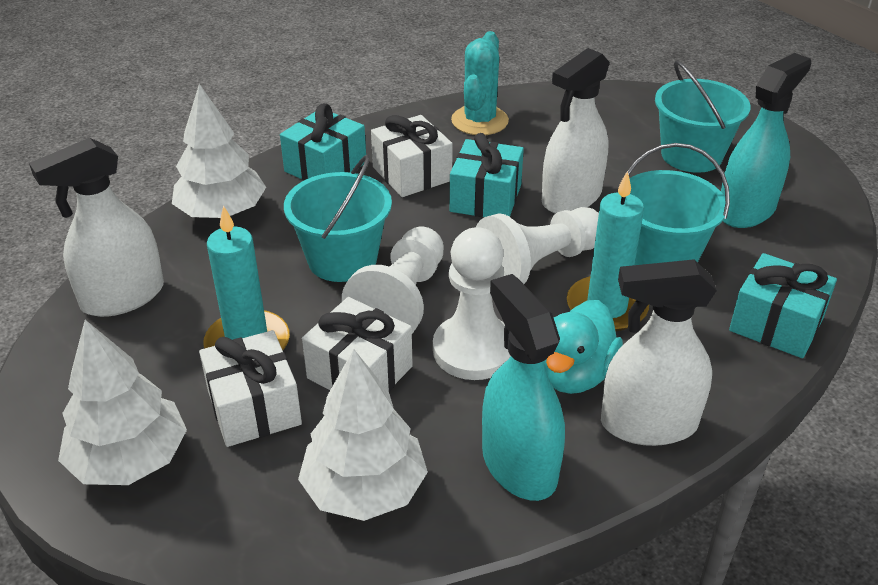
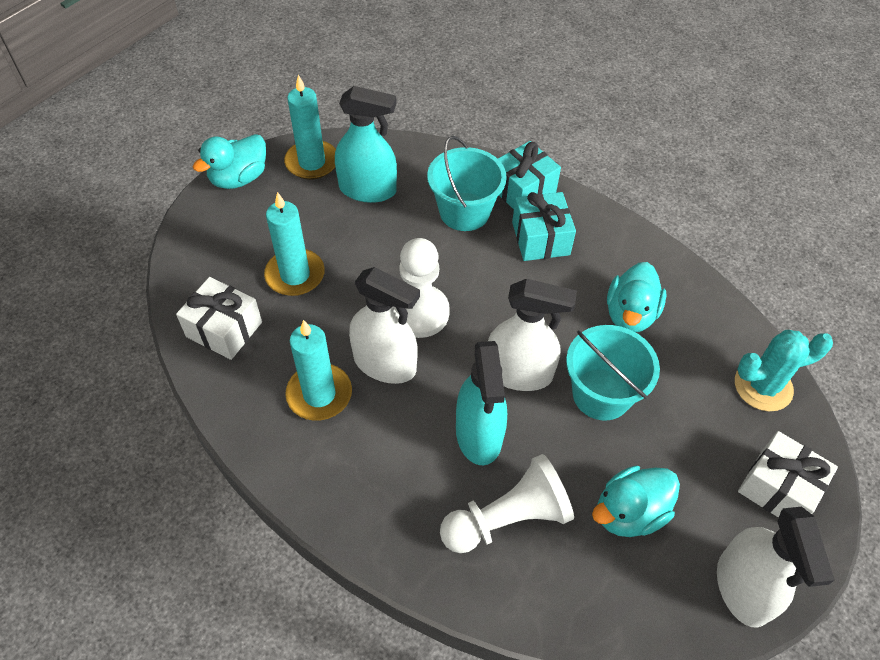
turquoise bucket: 3 -> 2
turquoise candle: 2 -> 3
turquoise duck: 1 -> 3
turquoise gift: 3 -> 2
white gift: 3 -> 2
white pawn: 3 -> 2
white tree: 3 -> 0

